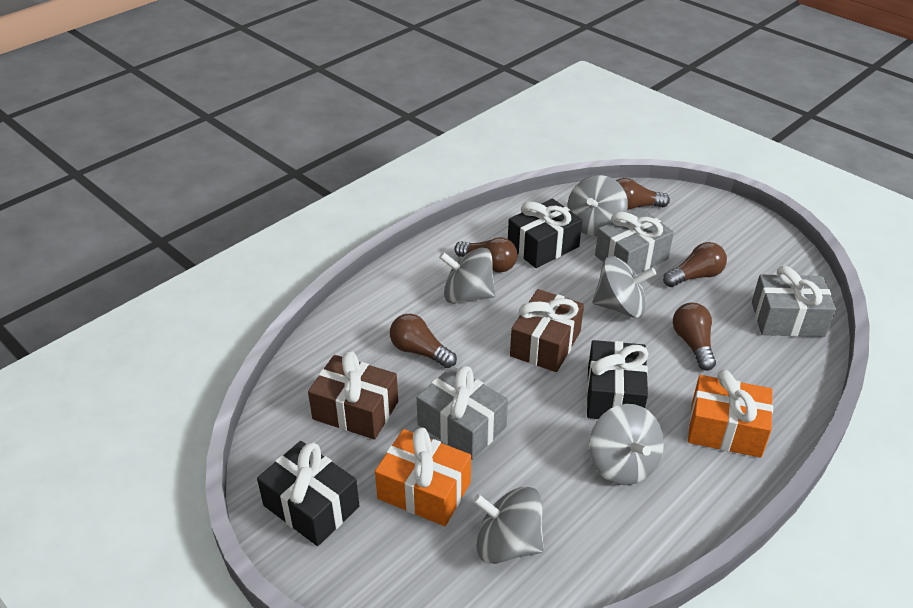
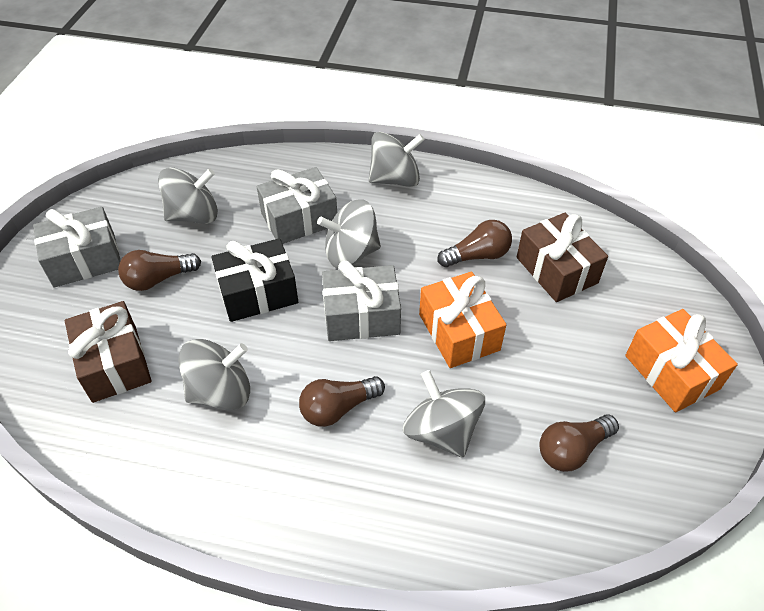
black gift: 3 -> 1
brown light bulb: 5 -> 4

